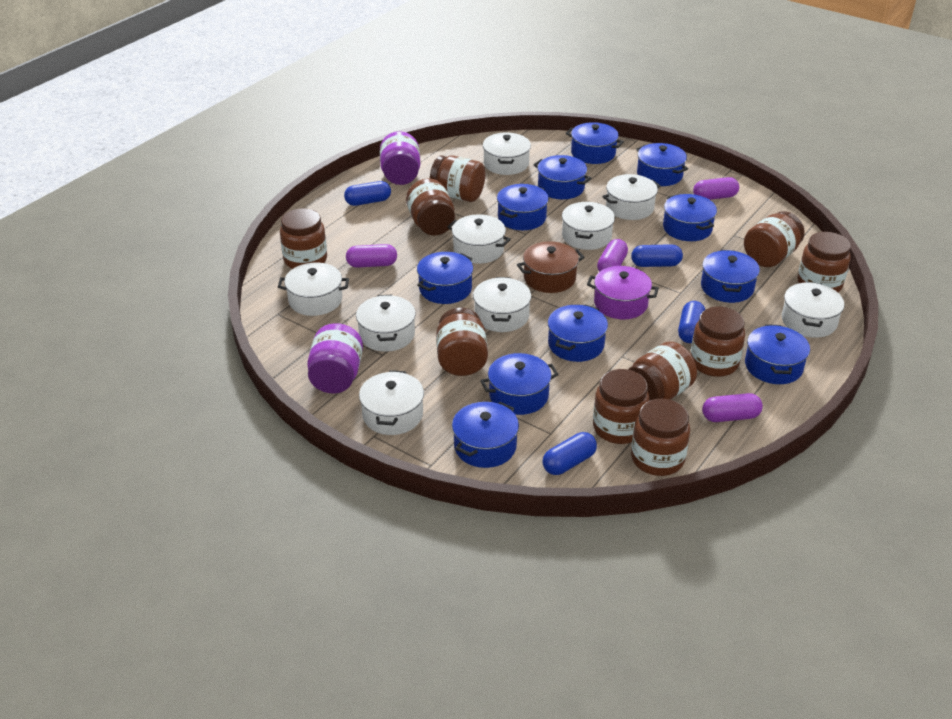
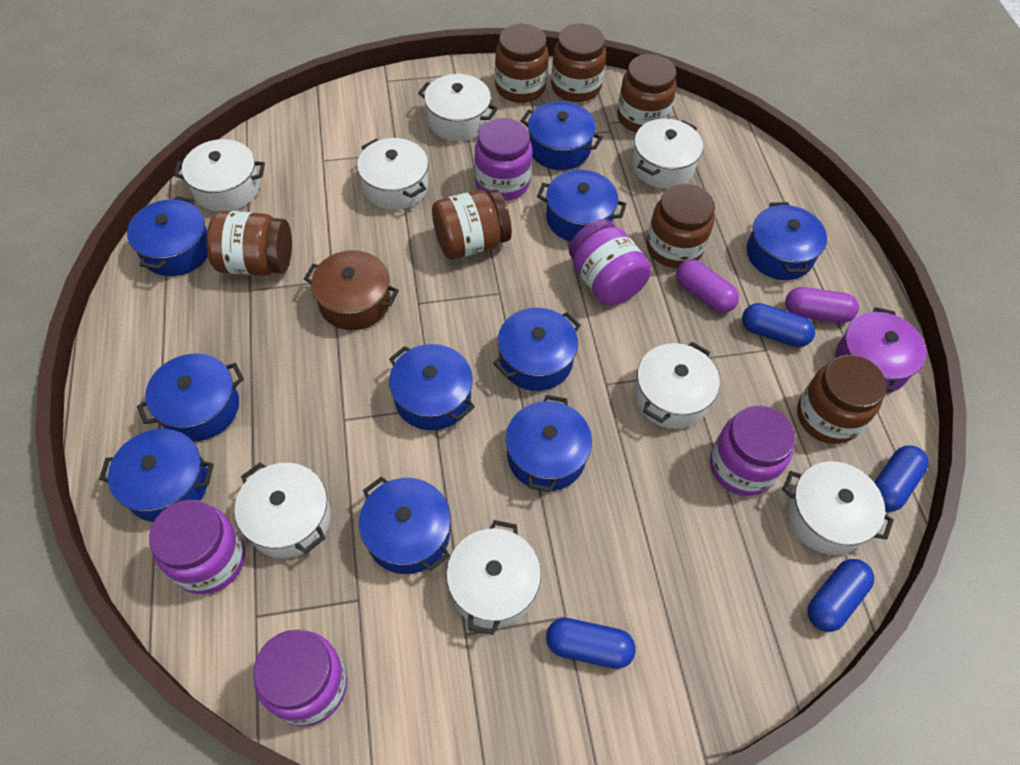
blue pot: 11 -> 10
brown jar: 10 -> 7
purple capsule: 4 -> 2
purple jar: 2 -> 5
white pot: 9 -> 8

